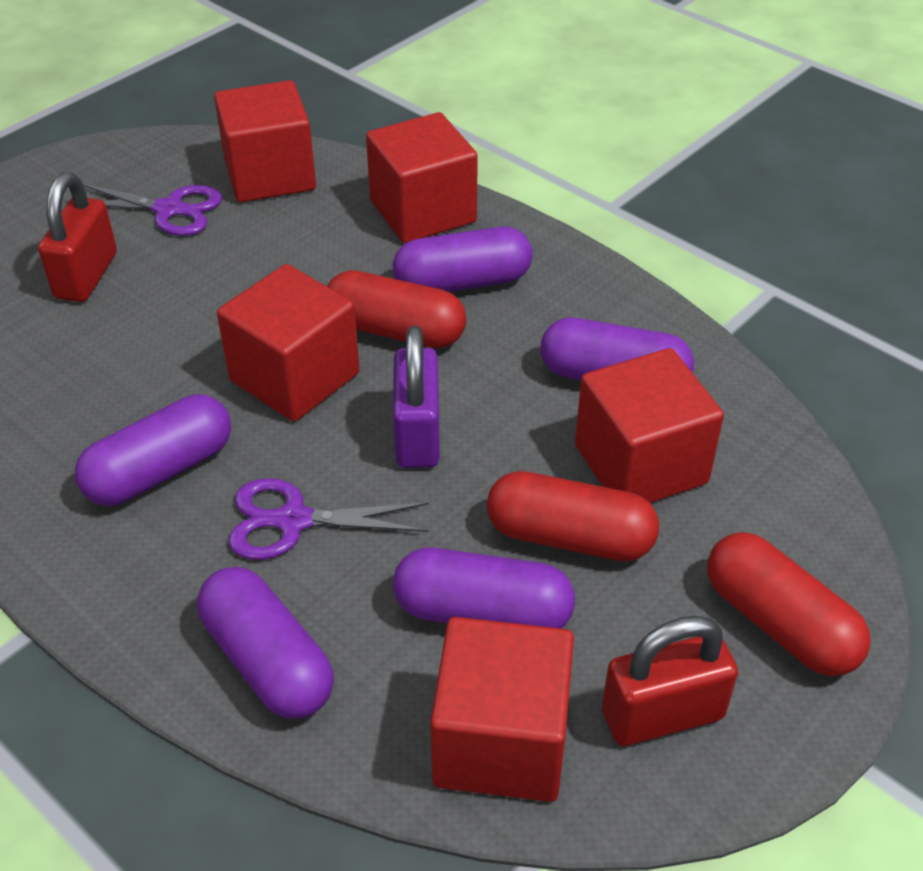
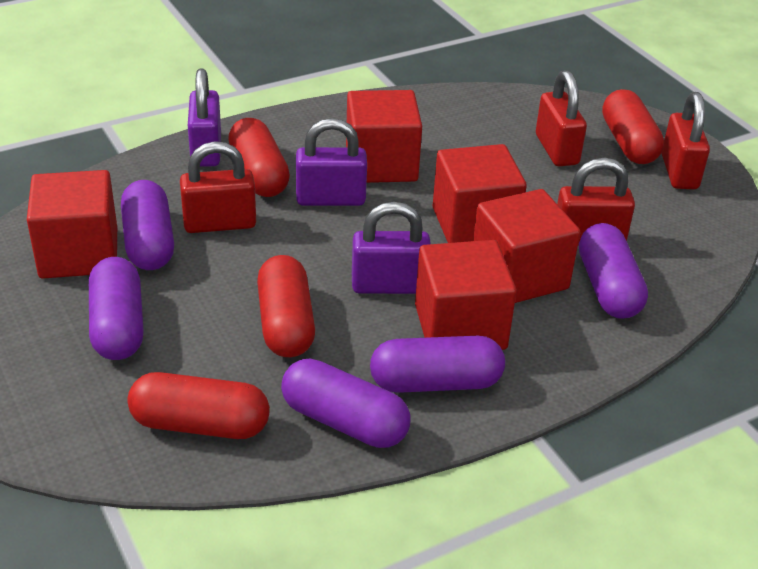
purple padlock: 1 -> 3
purple scissors: 2 -> 0
red capsule: 3 -> 4
red padlock: 2 -> 4

